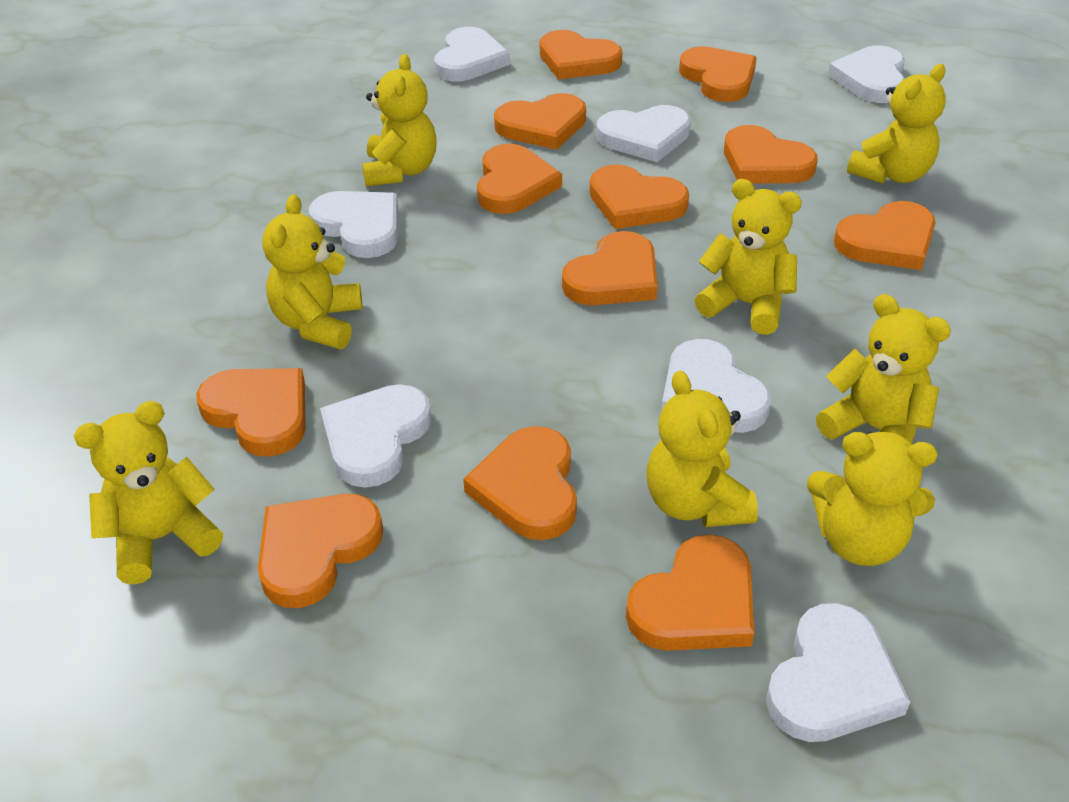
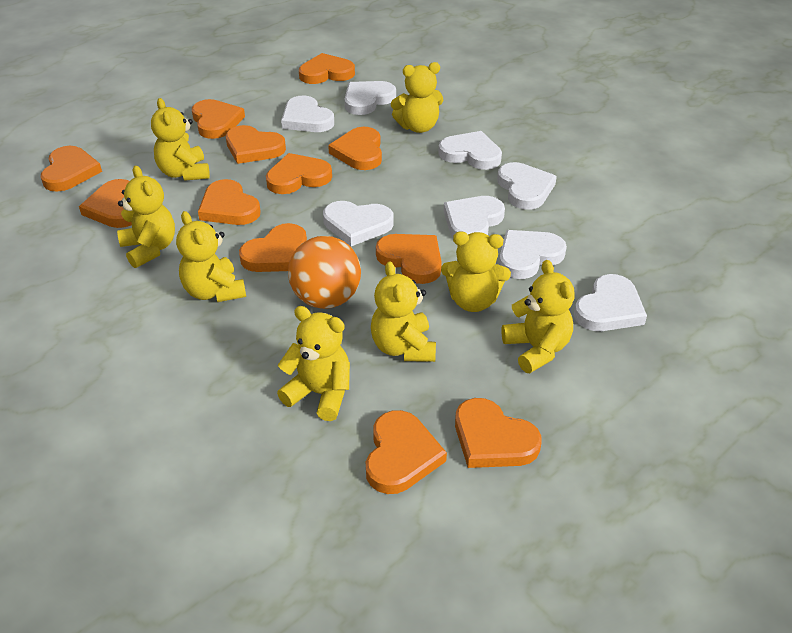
orange ball: 0 -> 1
white heart: 7 -> 8

